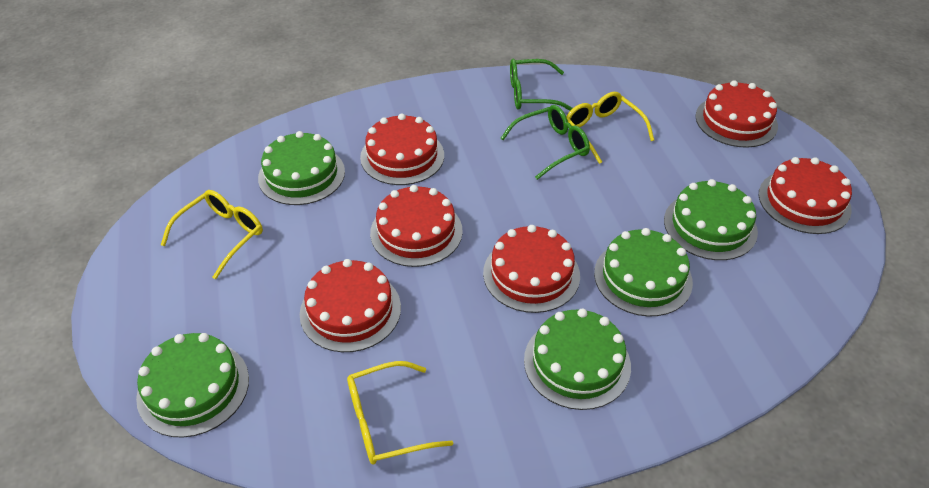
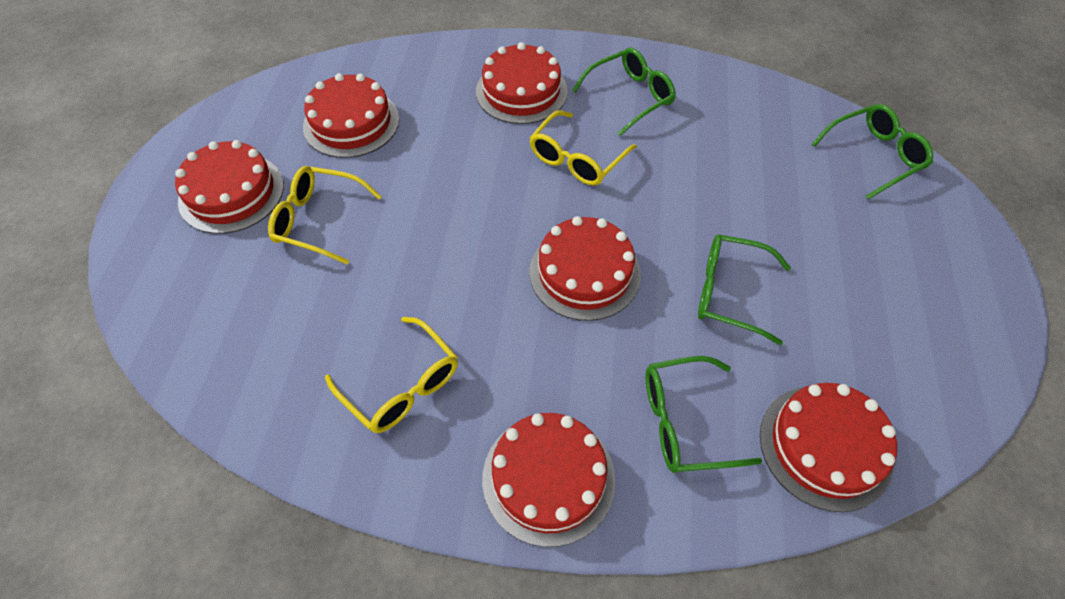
green cake: 5 -> 0
green glasses: 2 -> 4

